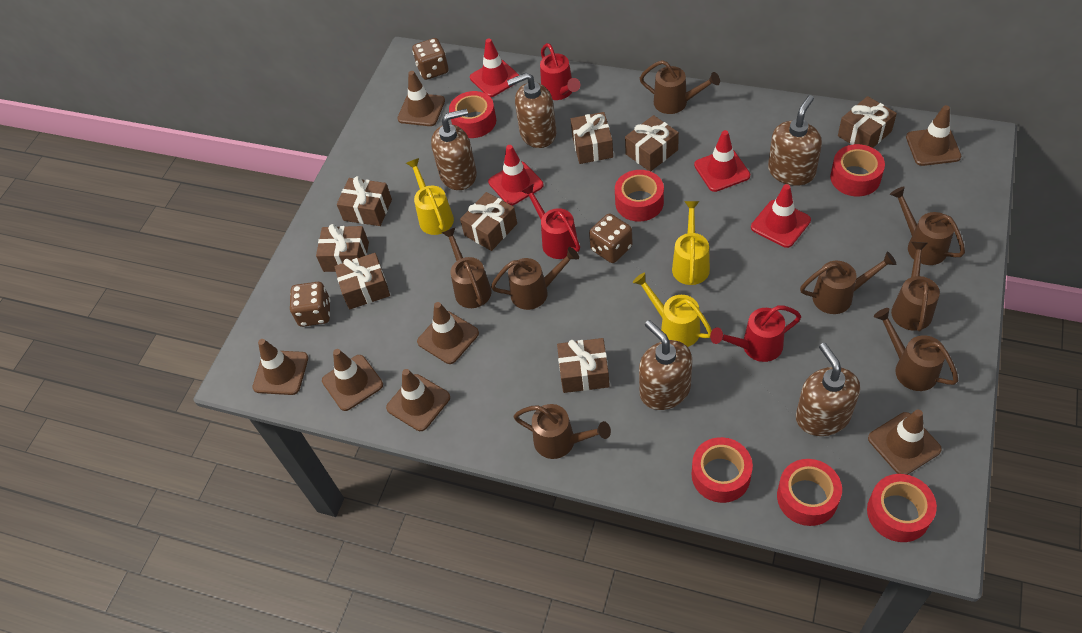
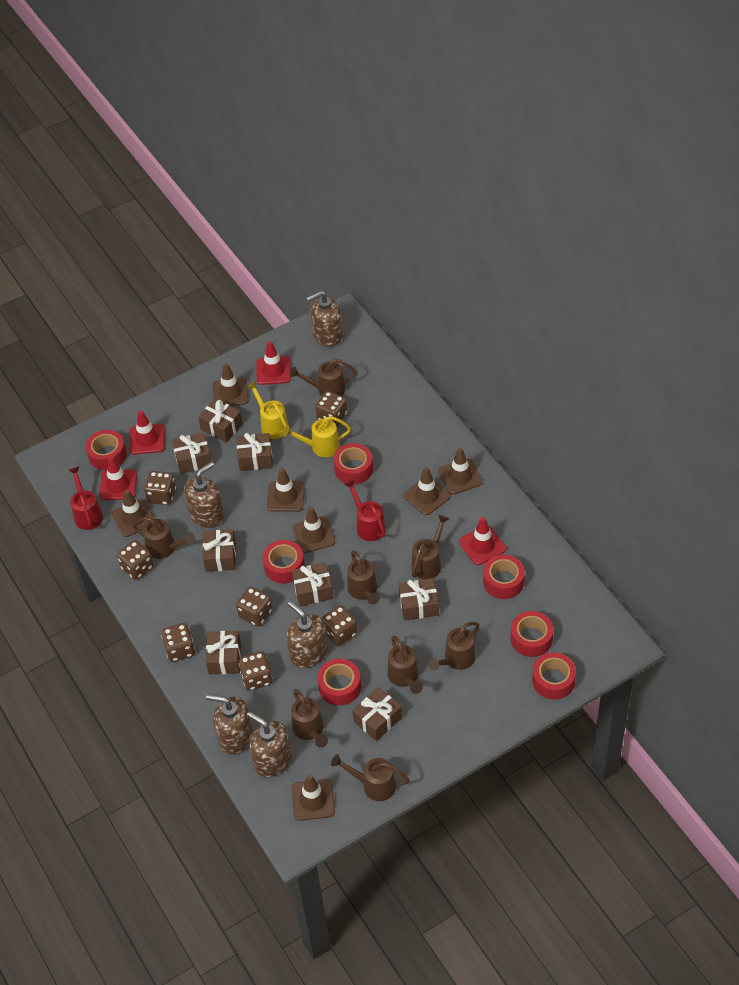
brown dice: 3 -> 7
red tape: 6 -> 7
red watering can: 3 -> 2
yellow watering can: 3 -> 2

